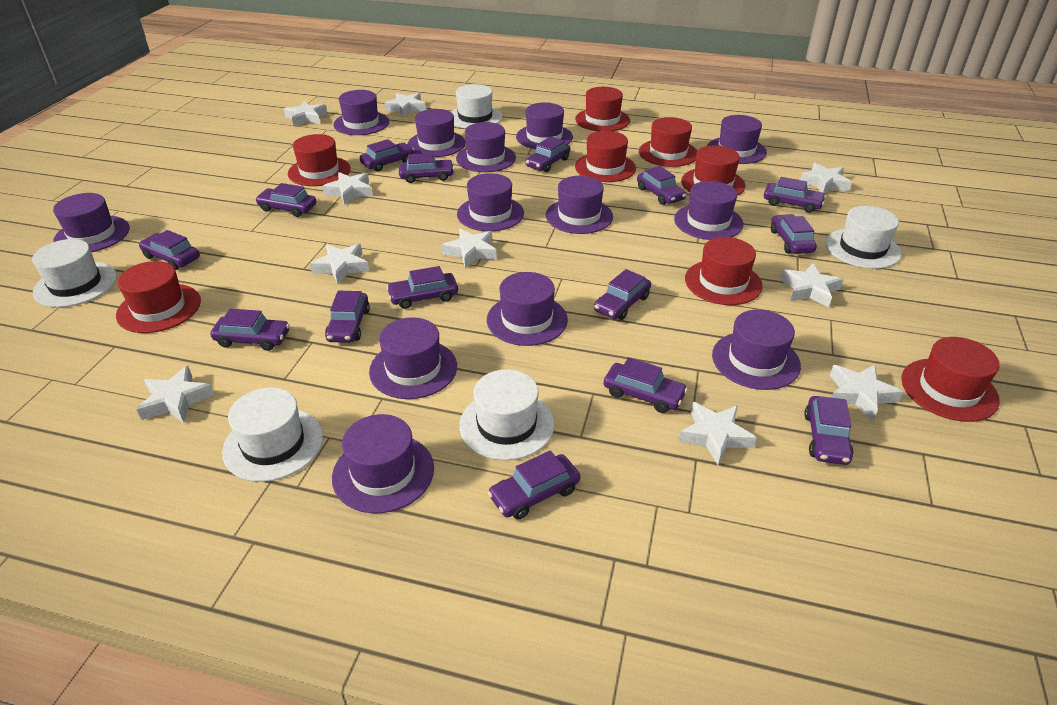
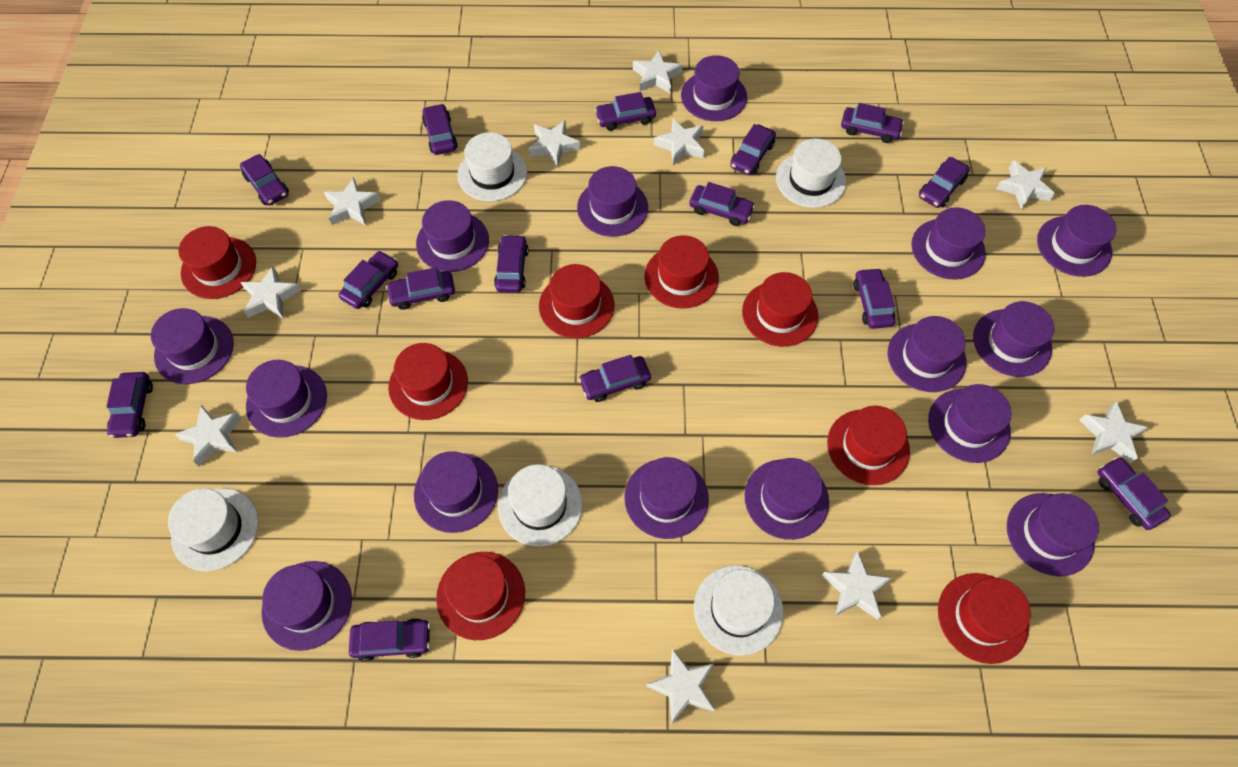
purple hat: 13 -> 15

